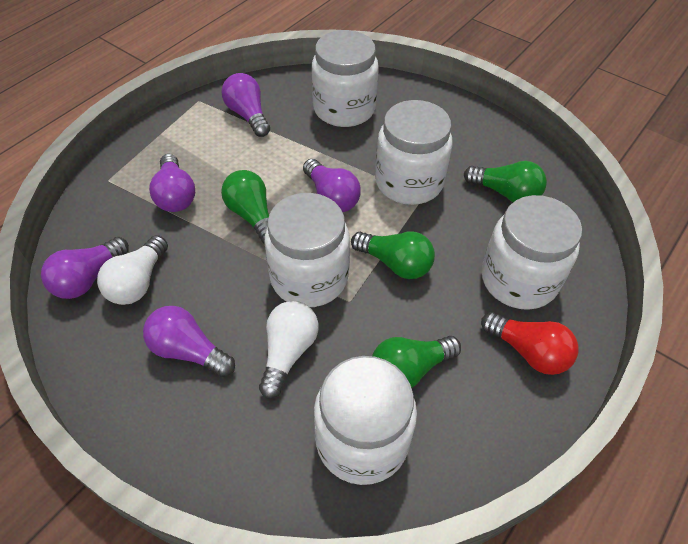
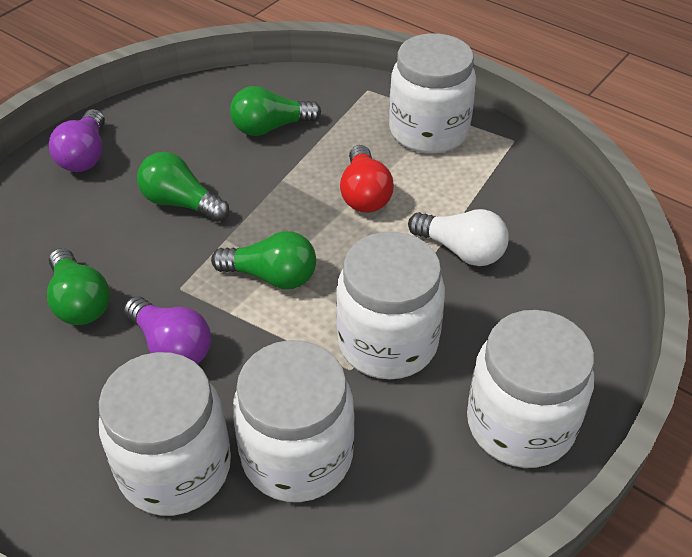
purple light bulb: 5 -> 2
white light bulb: 2 -> 1

